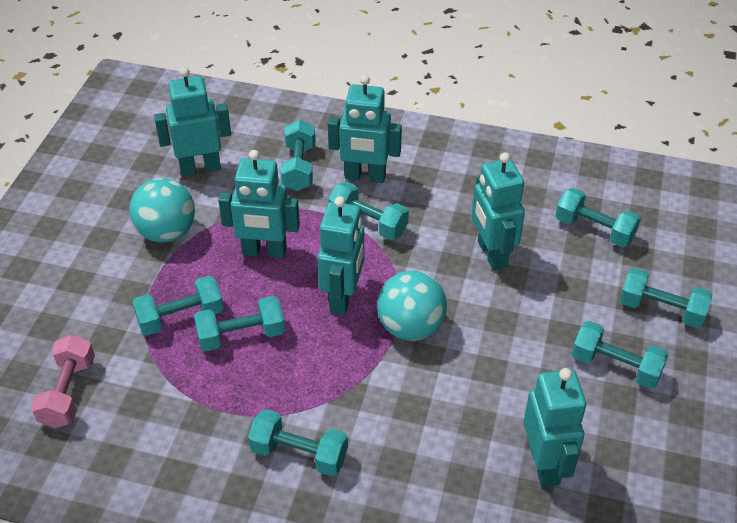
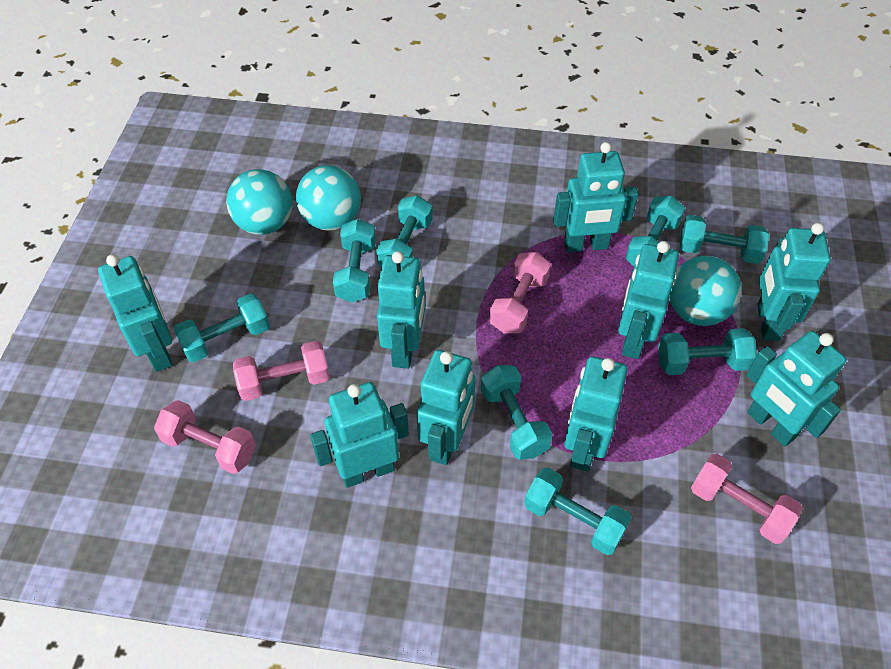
pink dumbbell: 1 -> 4
turquoise ball: 2 -> 3
turquoise robot: 6 -> 9

